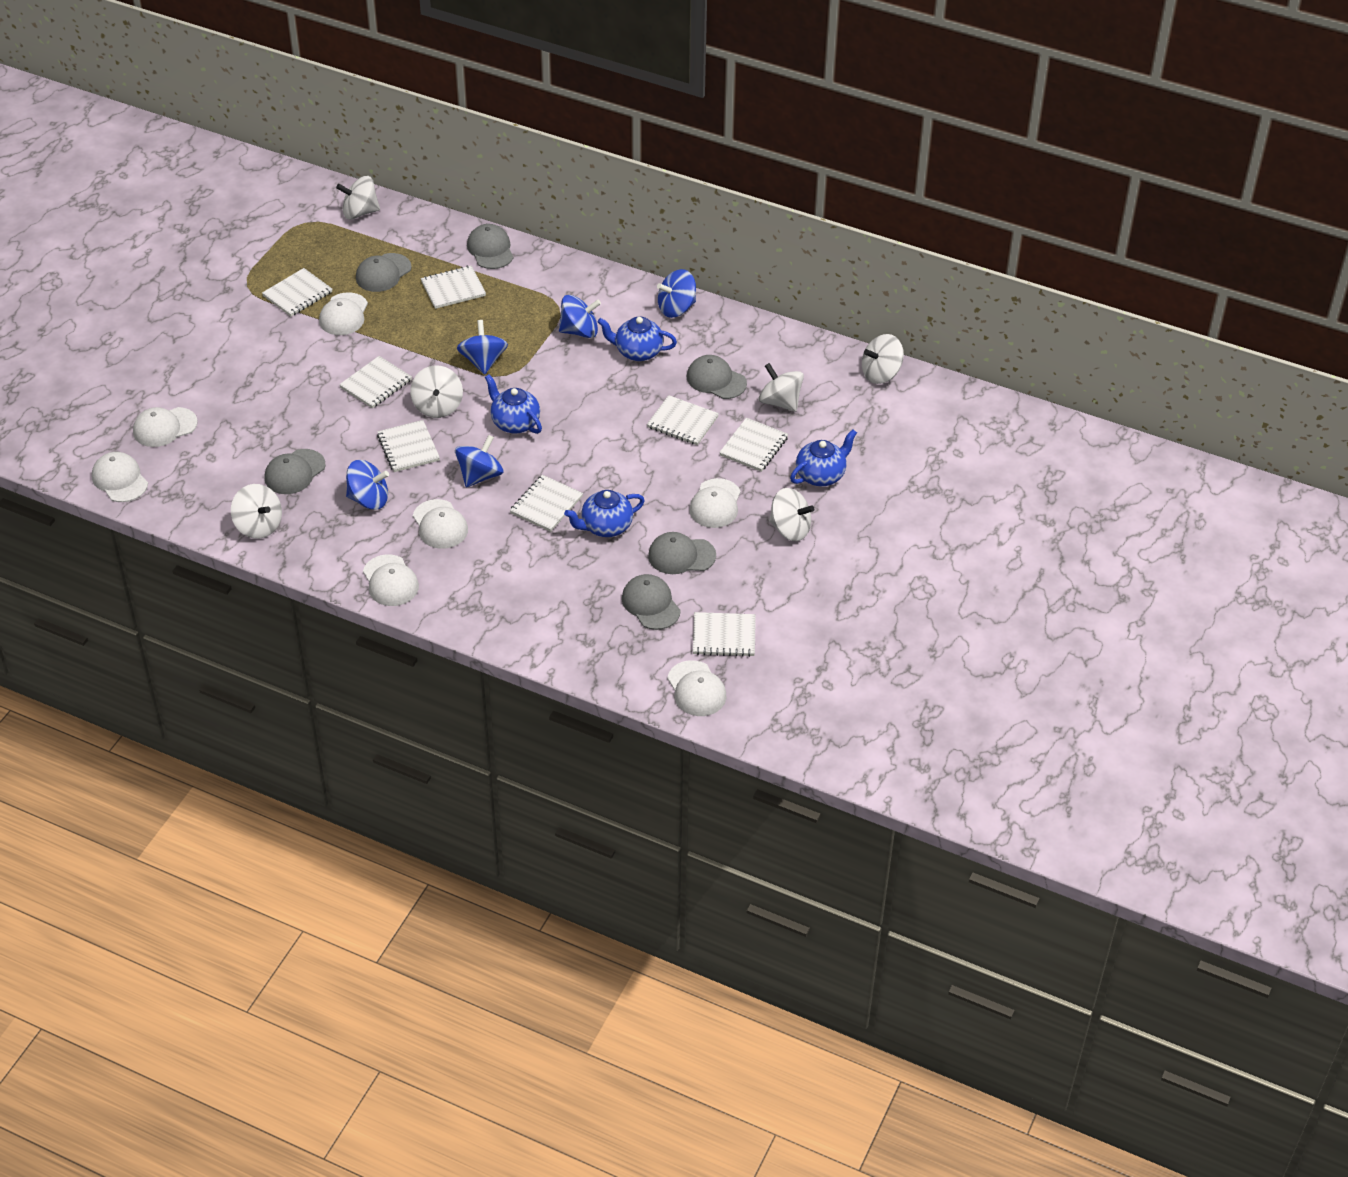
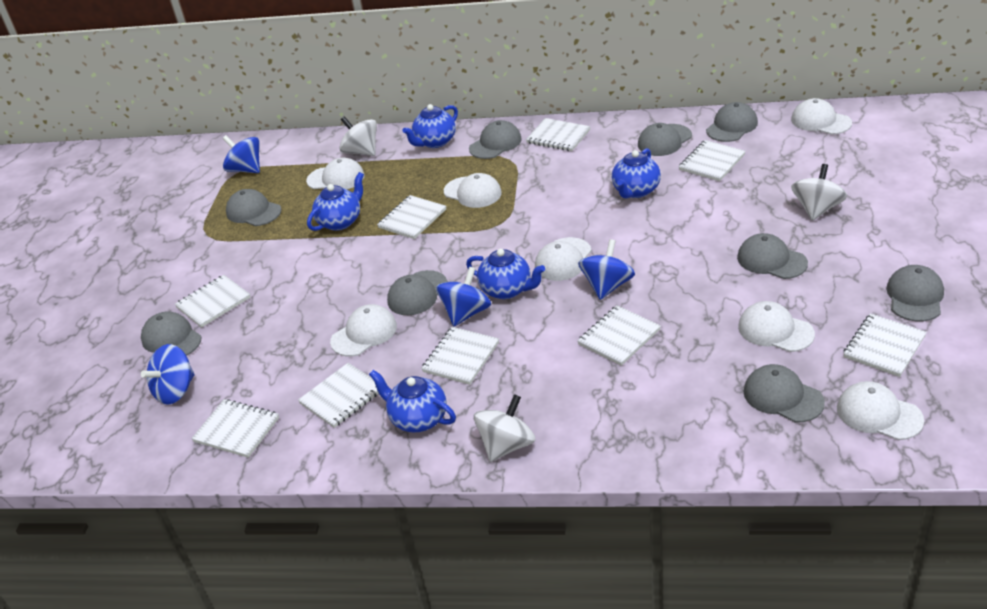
blue spinning top: 5 -> 4
blue teapot: 4 -> 5
grey cap: 6 -> 9
white notebook: 8 -> 9
white spinning top: 6 -> 3

